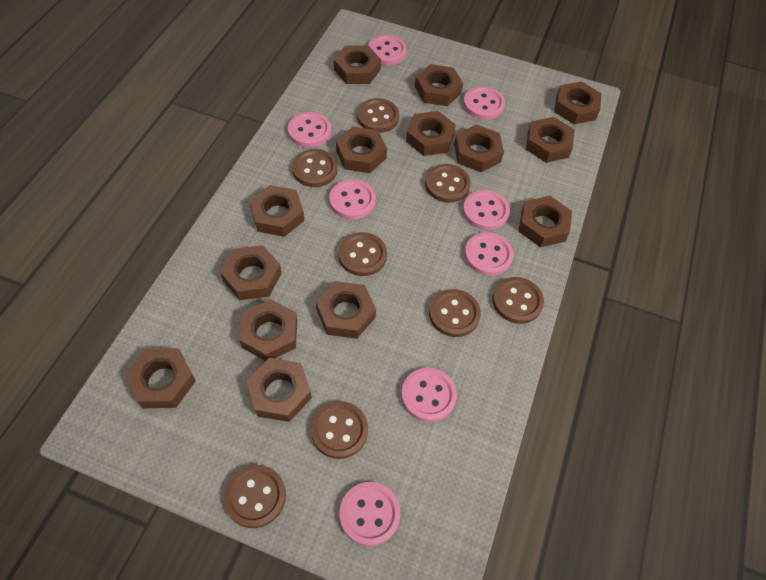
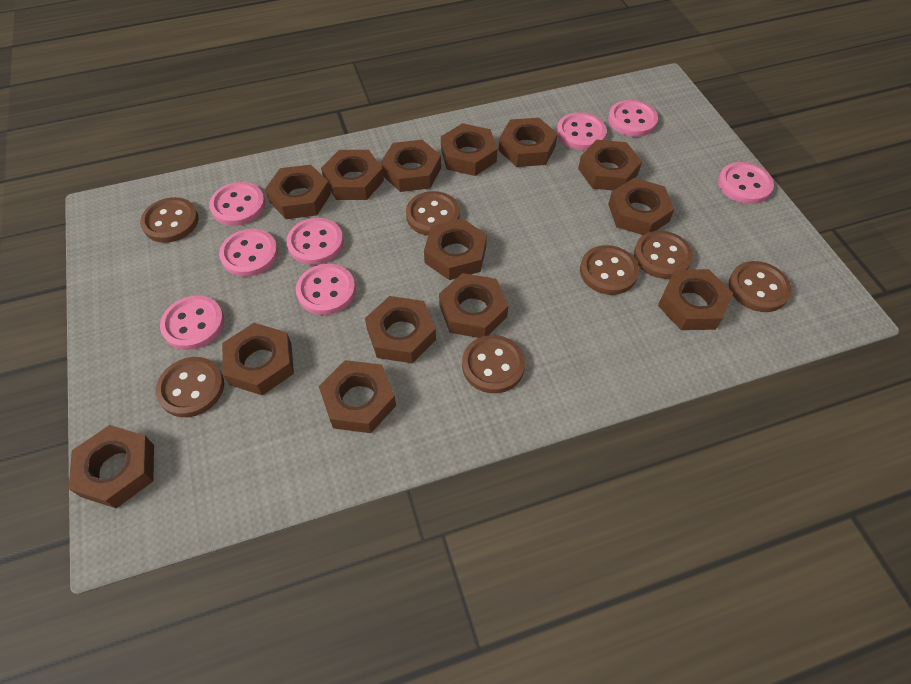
brown button: 8 -> 7

